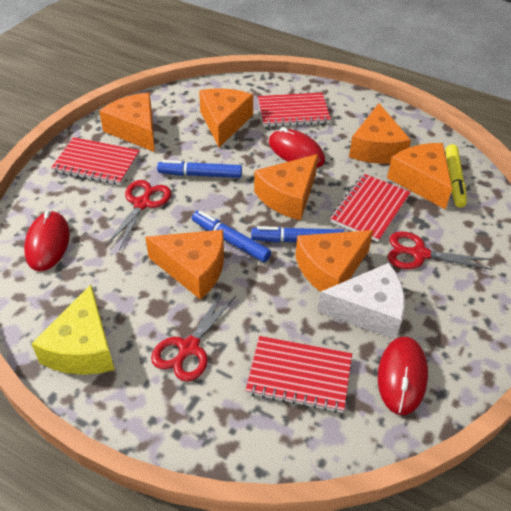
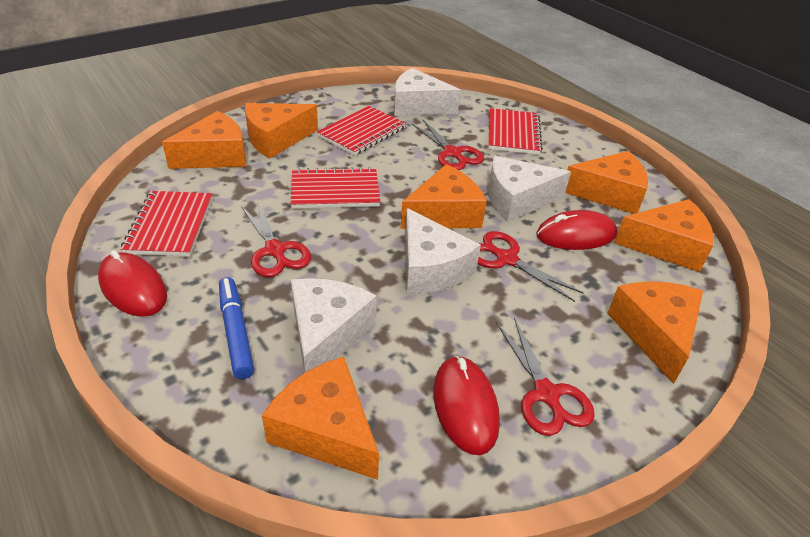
blue marker: 3 -> 1
red scissors: 3 -> 4
white cheese: 1 -> 4
yellow cheese: 1 -> 0
yellow marker: 1 -> 0

